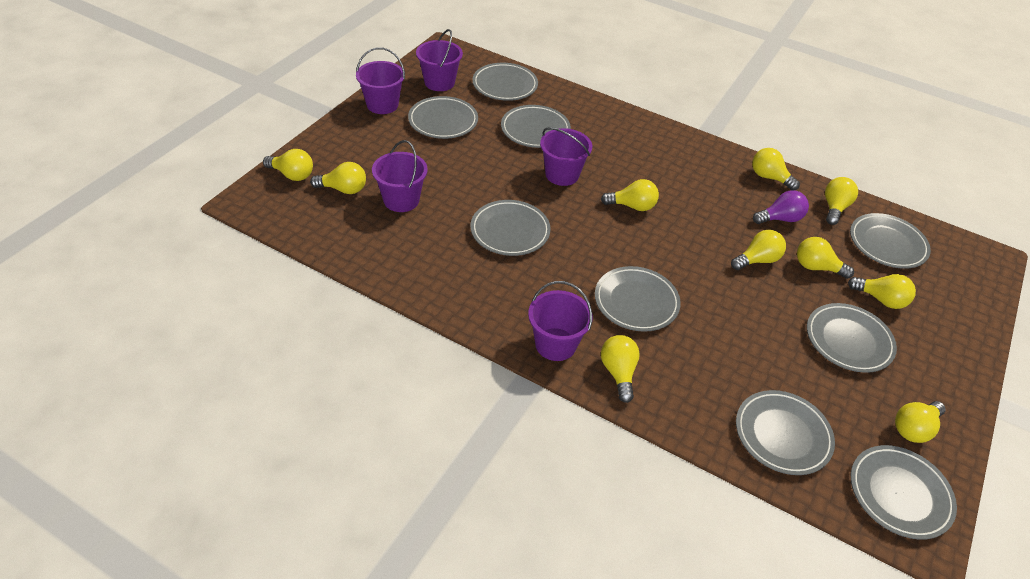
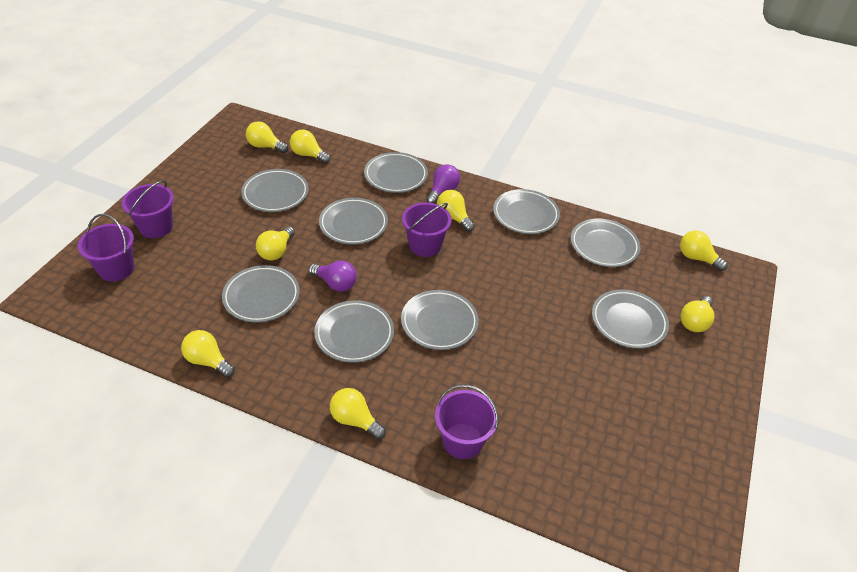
purple bucket: 5 -> 4
purple light bulb: 1 -> 2
yellow light bulb: 10 -> 8

